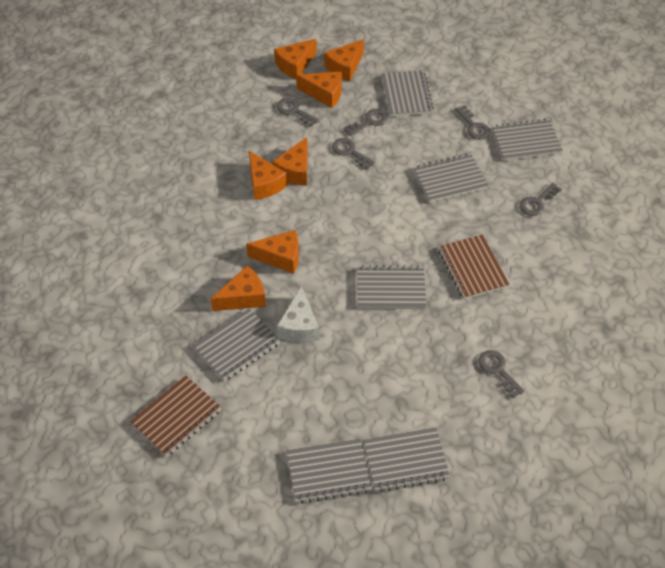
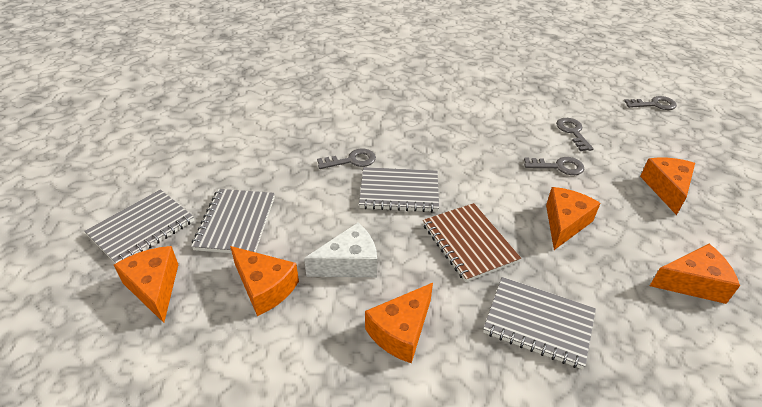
brown notebook: 2 -> 1
grey key: 6 -> 4
grey notebook: 7 -> 4
orange cheese: 7 -> 6

